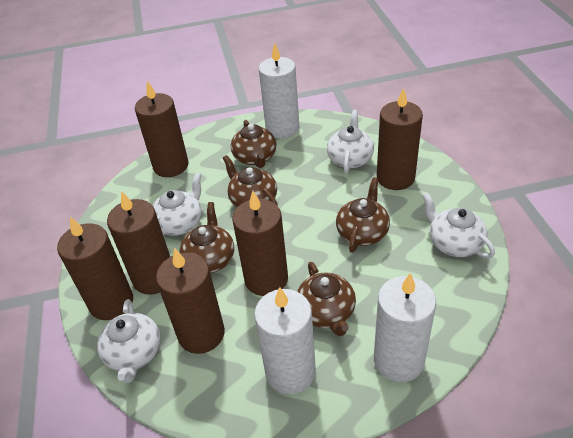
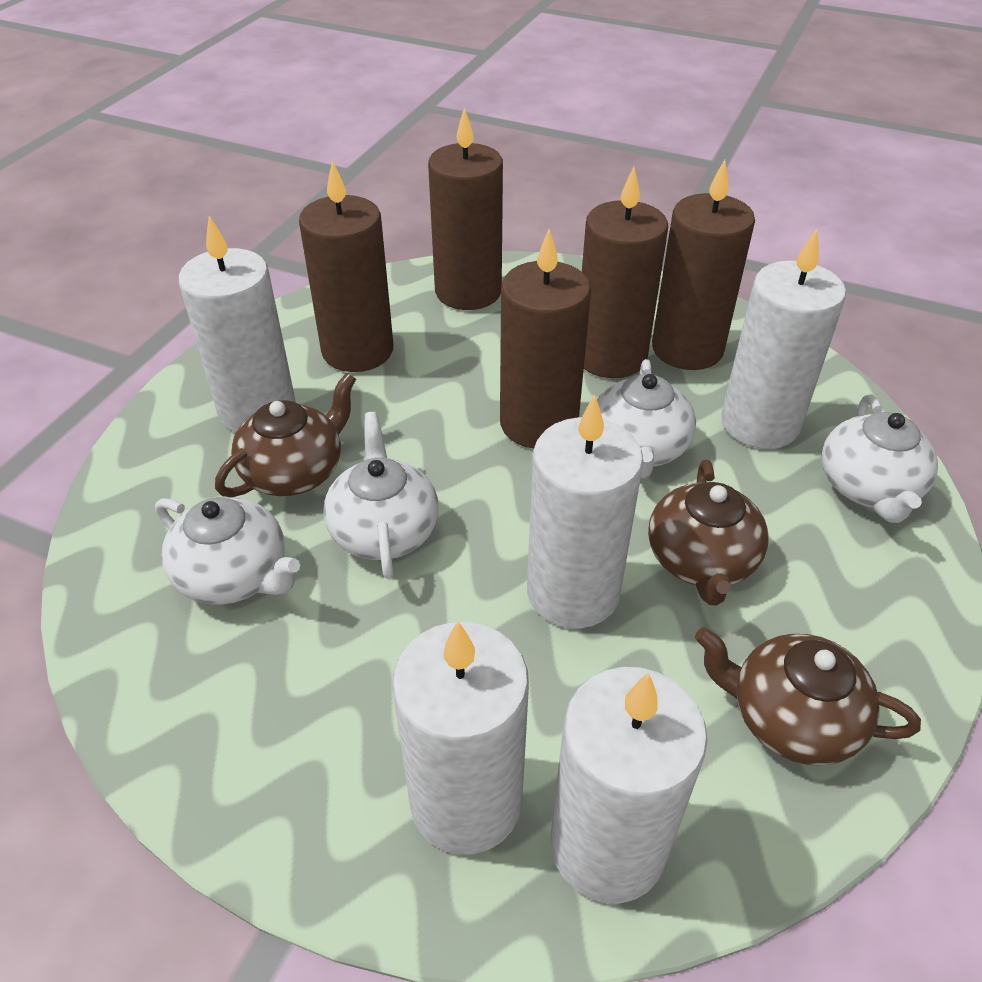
brown candle: 6 -> 5
brown teapot: 5 -> 3
white candle: 3 -> 5

